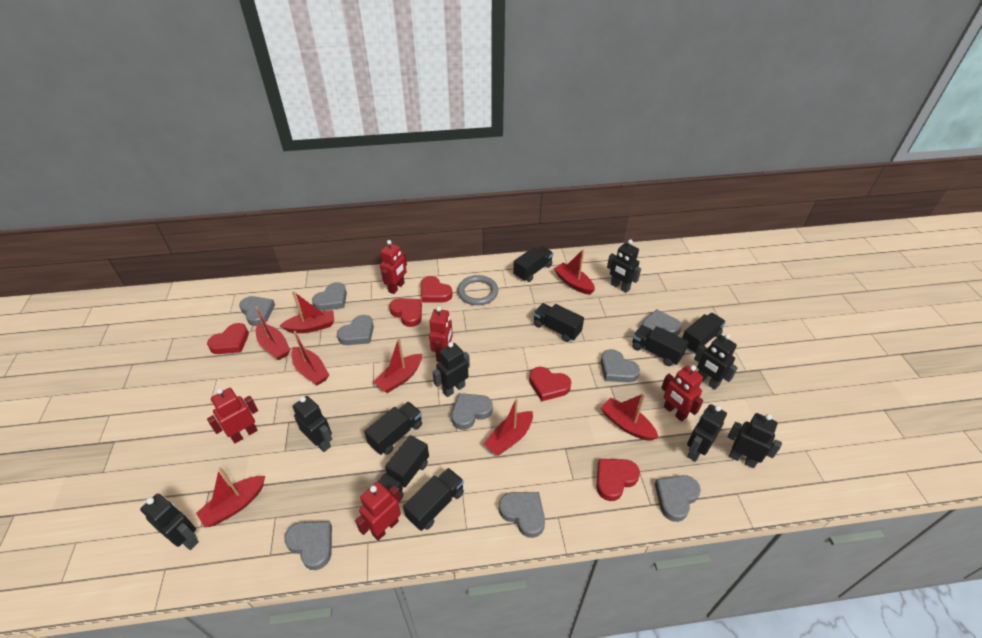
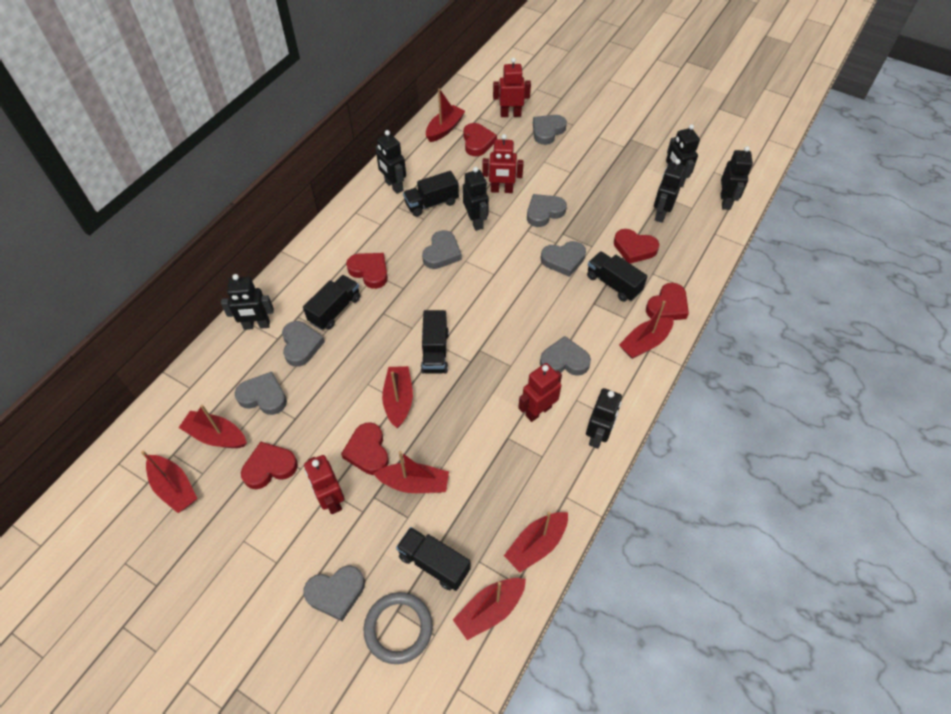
black truck: 7 -> 5
grey heart: 9 -> 8
red heart: 5 -> 6
red robot: 5 -> 4

